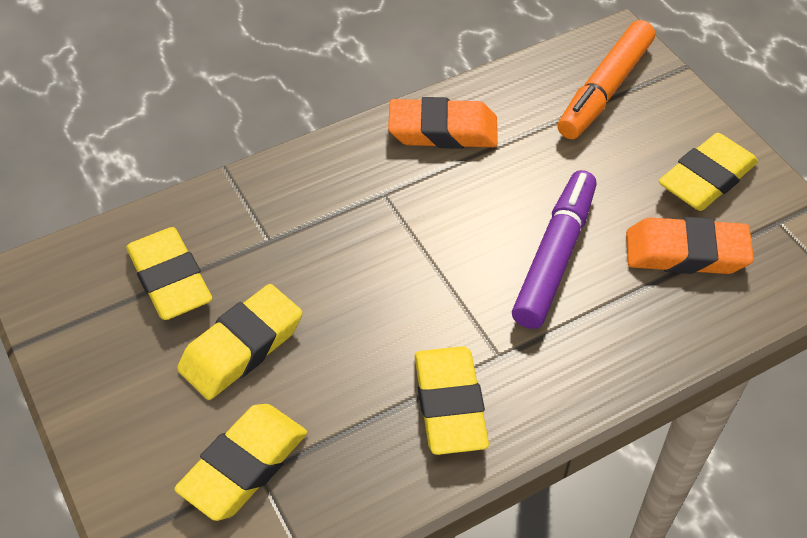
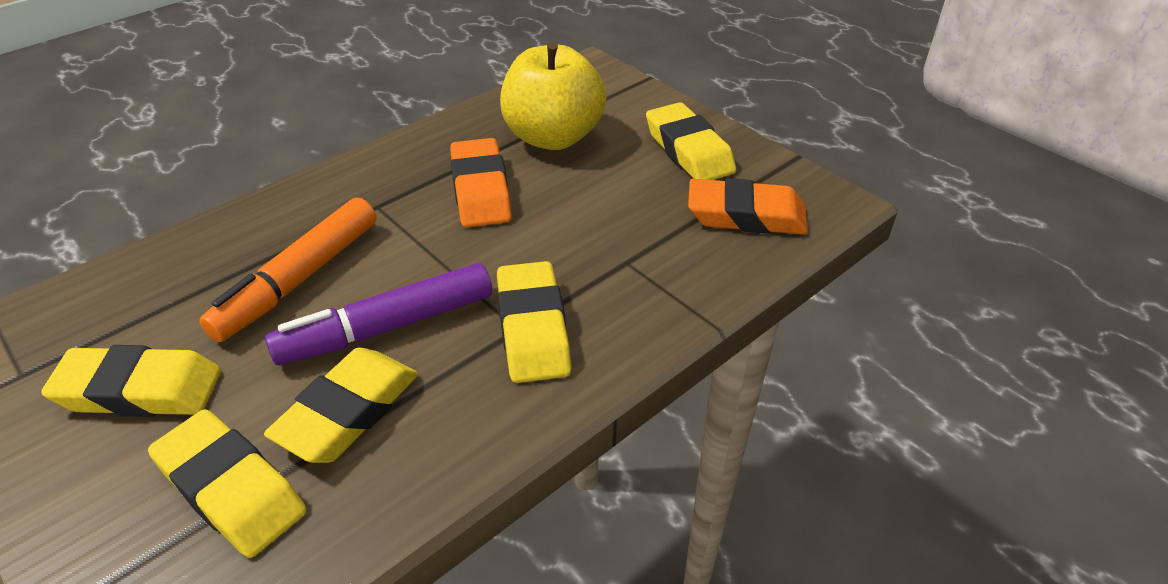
yellow apple: 0 -> 1

